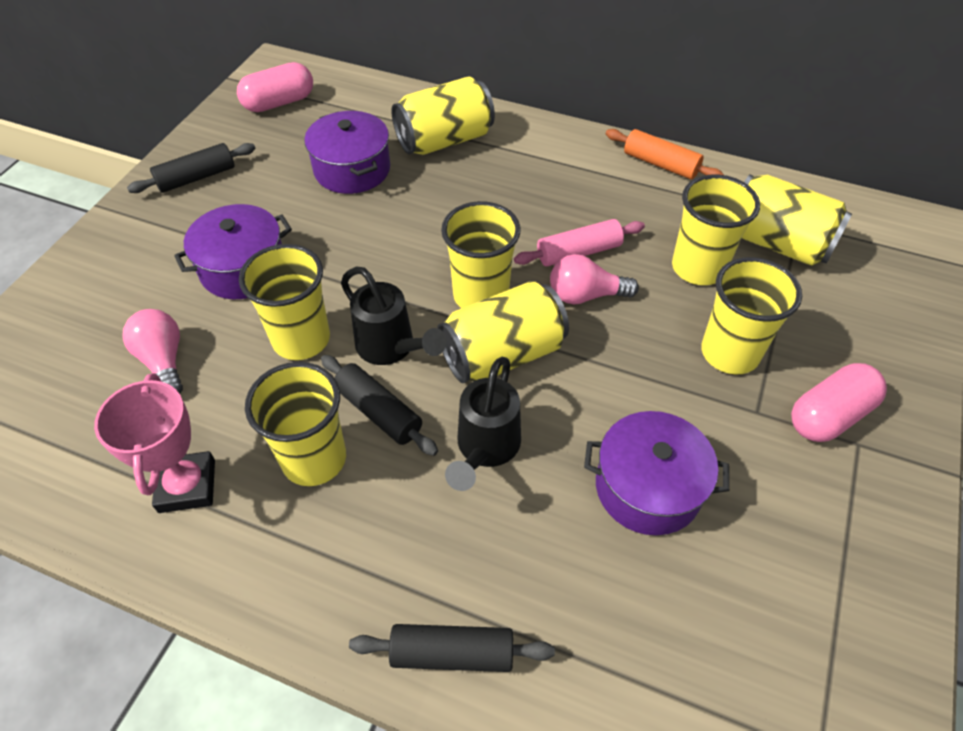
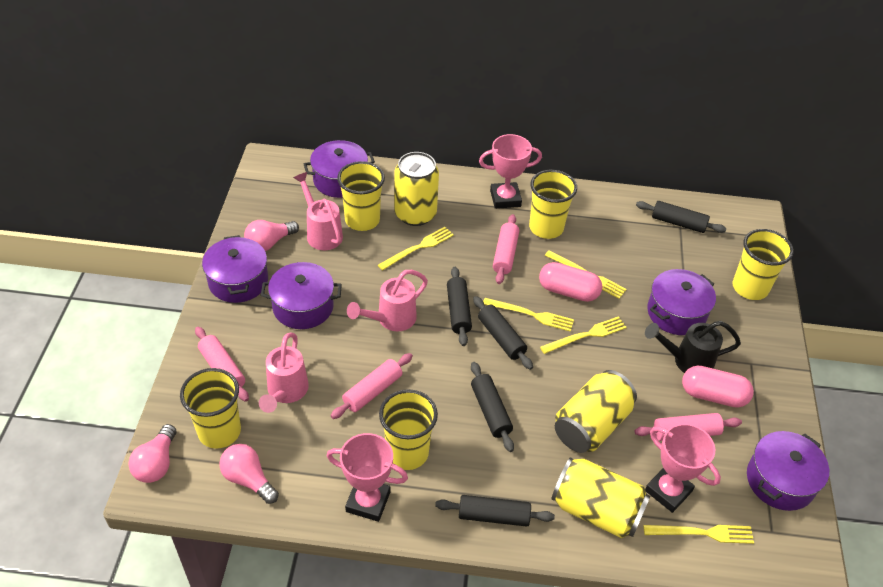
black rolling pin: 3 -> 5
black watering can: 2 -> 1
orange rolling pin: 1 -> 0
pink light bulb: 2 -> 3
pink rolling pin: 1 -> 4
pink trophy: 1 -> 3
pink watering can: 0 -> 3
purple pot: 3 -> 5
yellow fork: 0 -> 5

